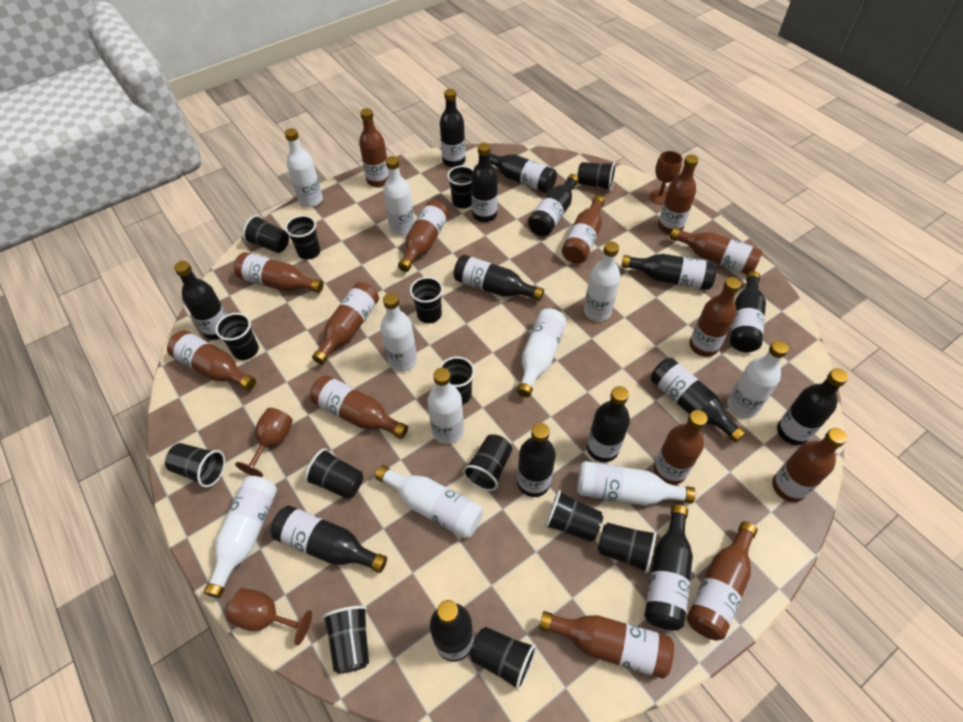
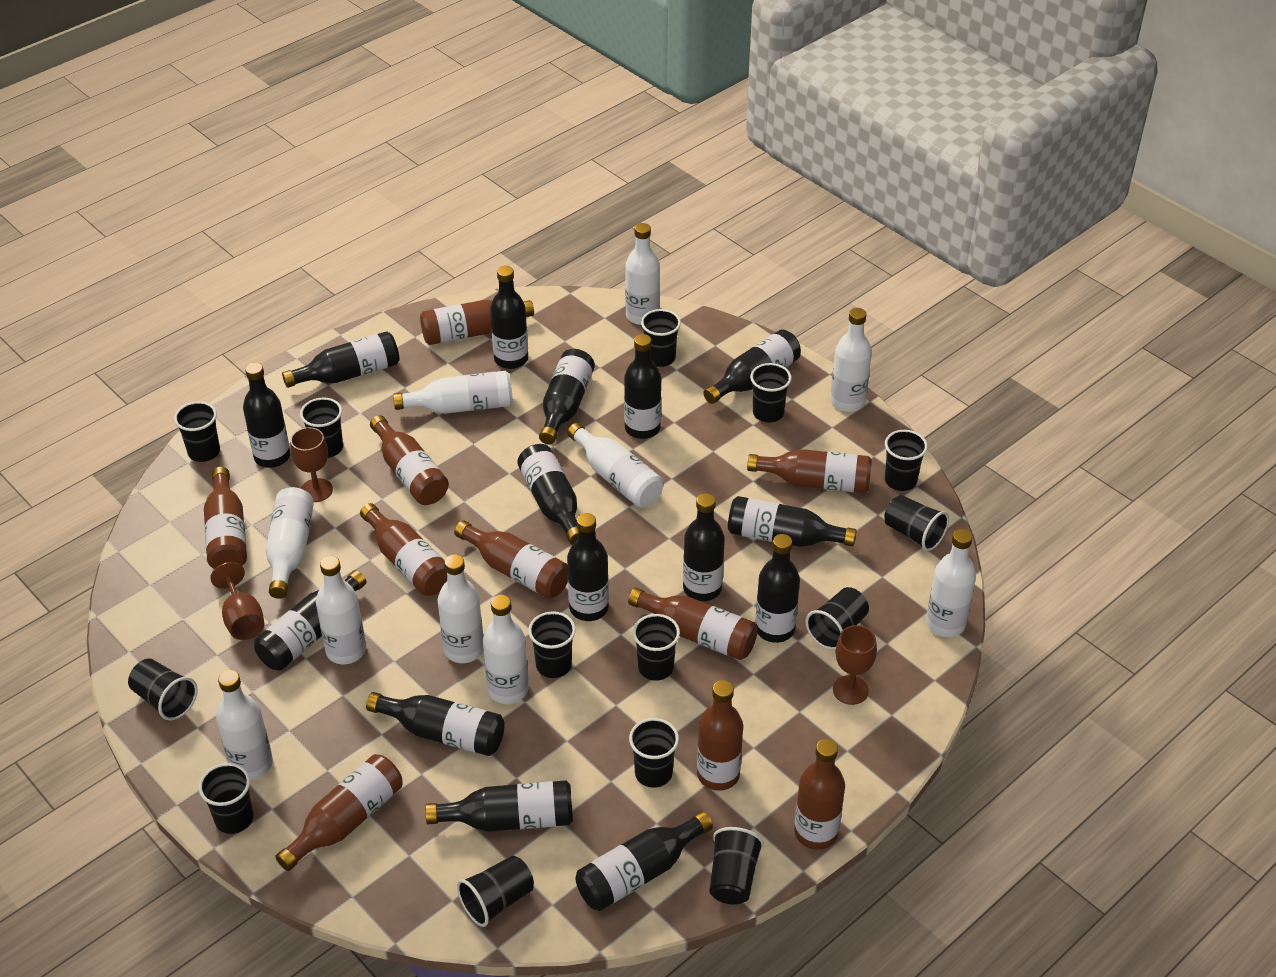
brown bottle: 14 -> 10

